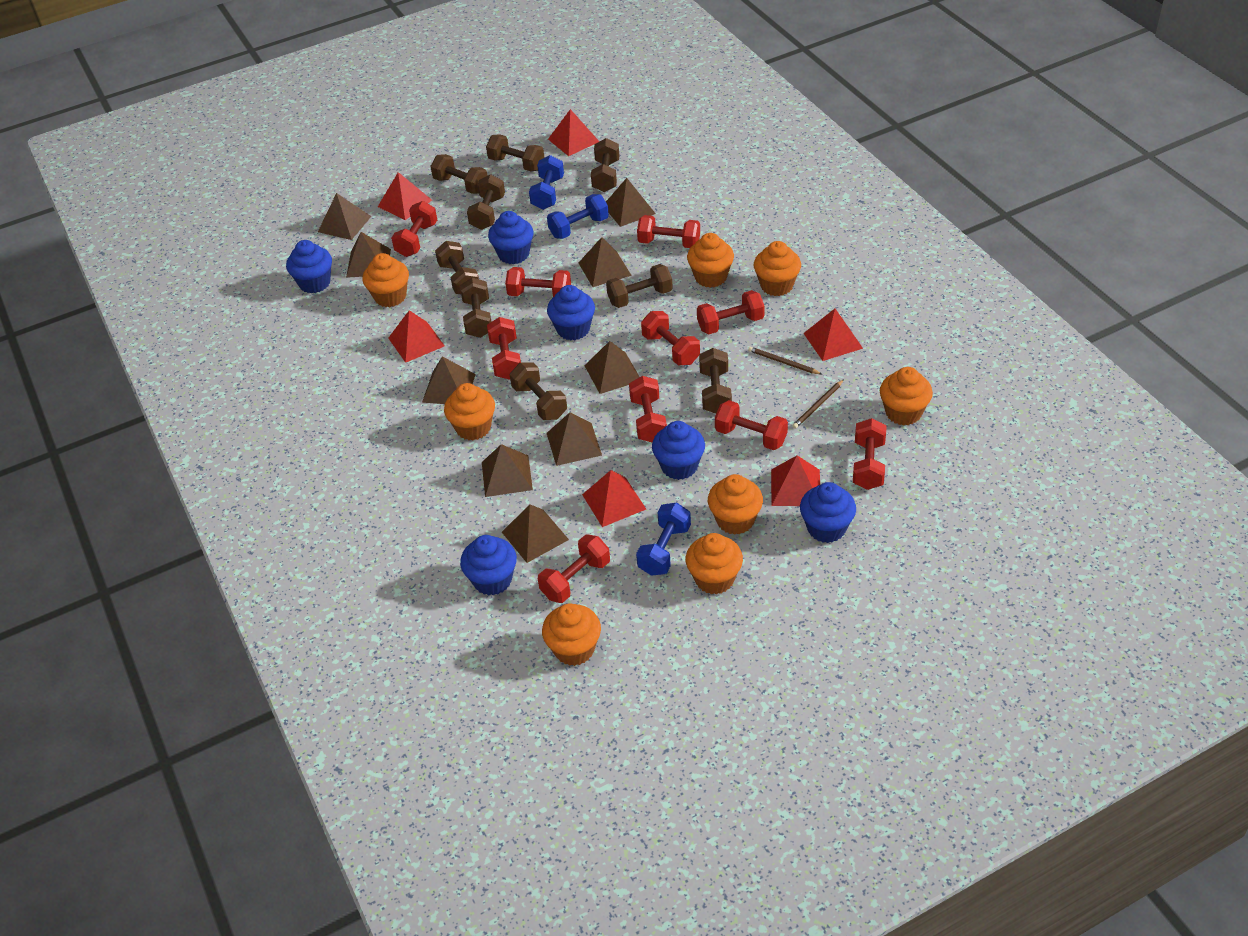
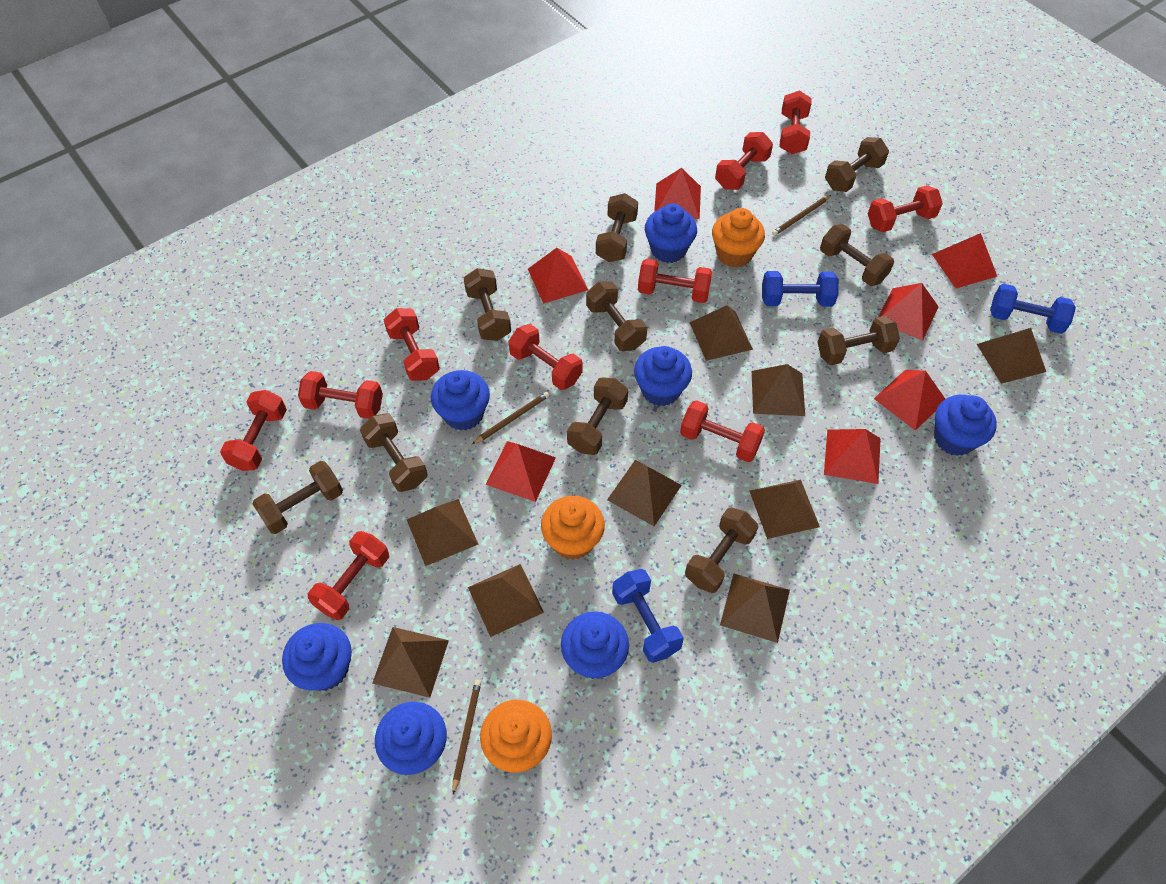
blue cupcake: 6 -> 7
brown dumbbell: 9 -> 10
brown pencil: 2 -> 3
orange cupcake: 8 -> 3
red pyramid: 6 -> 7

